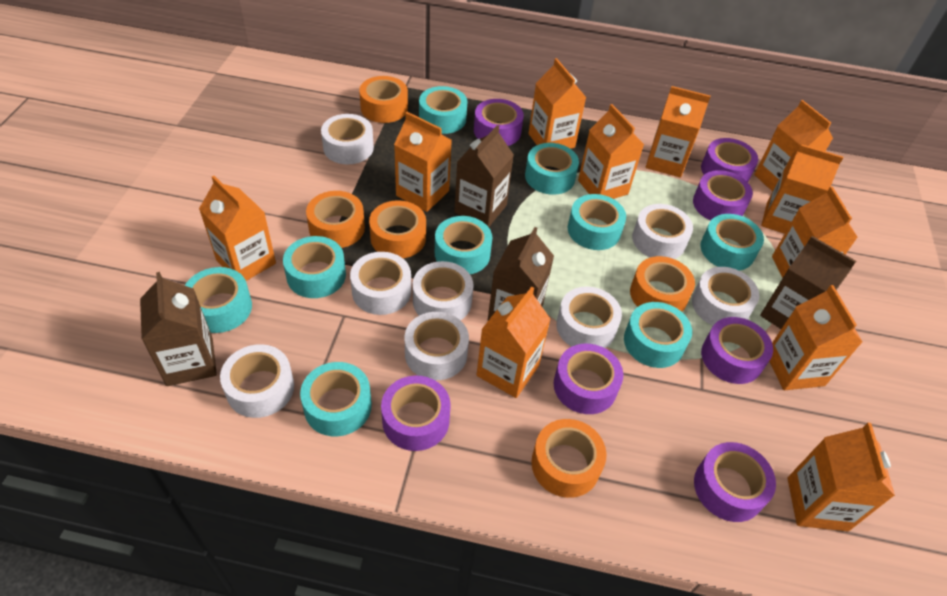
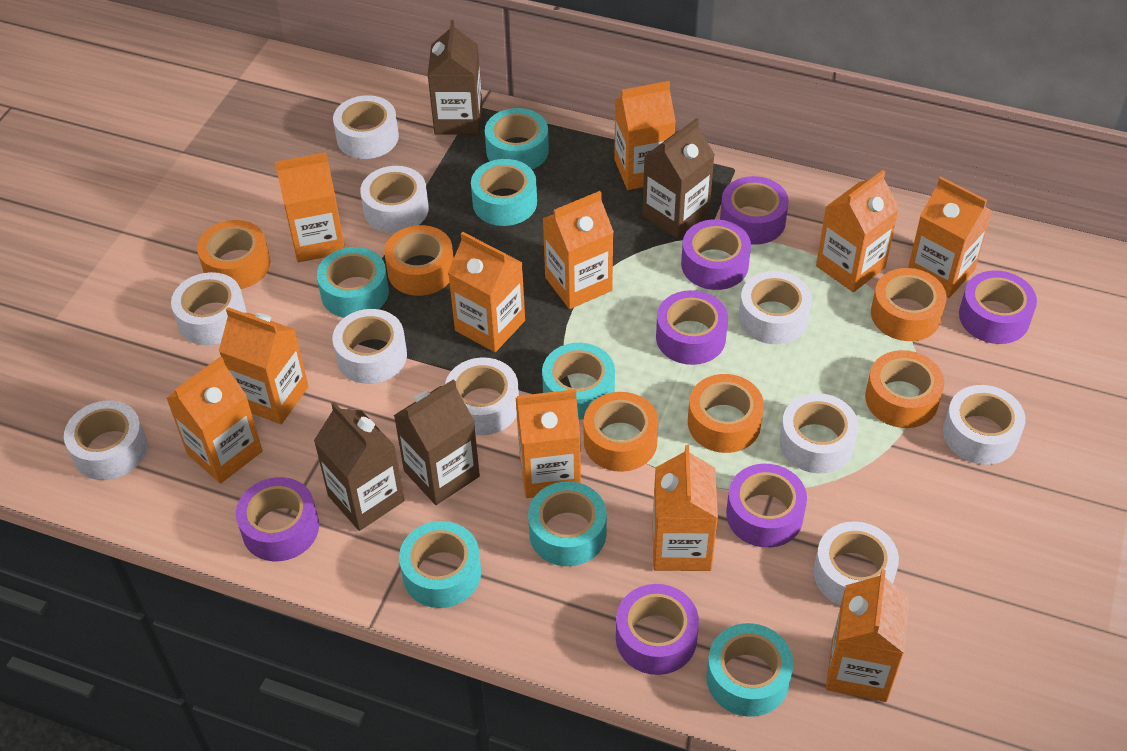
orange tape: 5 -> 6
turquoise tape: 9 -> 7
white tape: 8 -> 10

